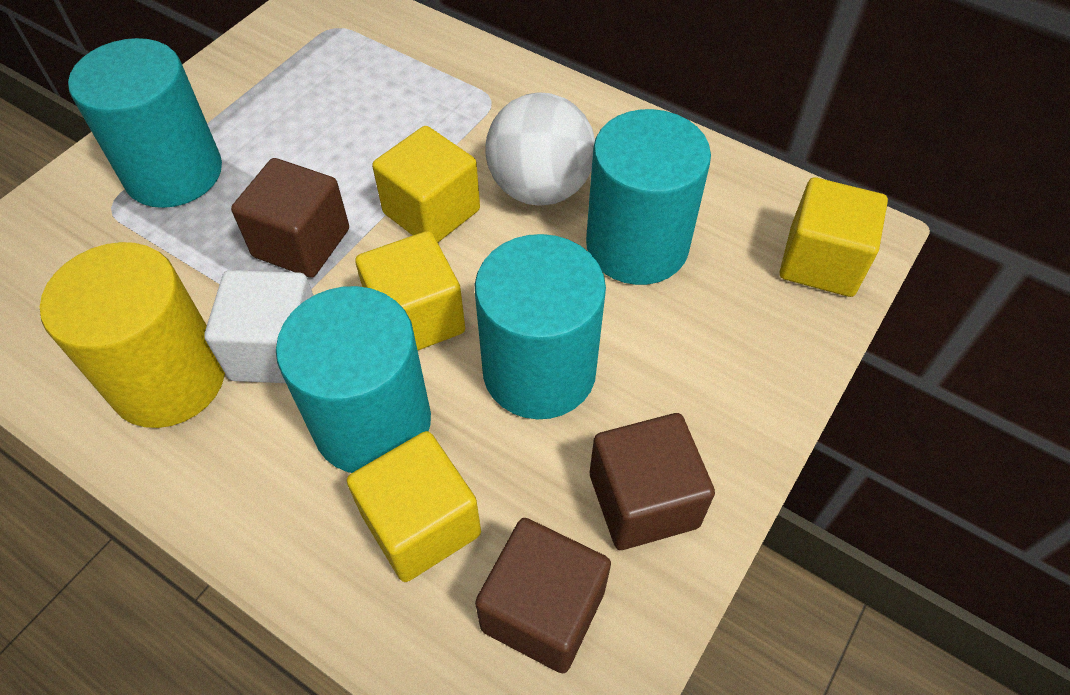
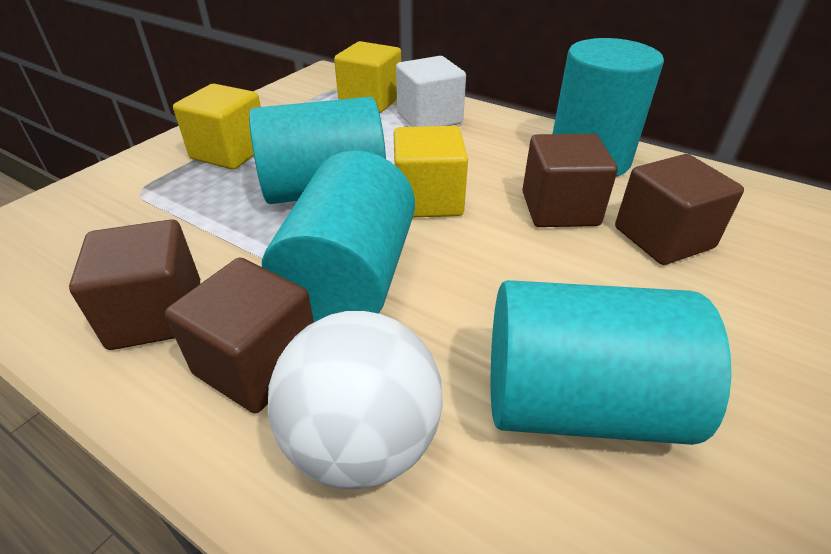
brown cube: 3 -> 4
yellow cube: 4 -> 3
yellow cylinder: 1 -> 0

